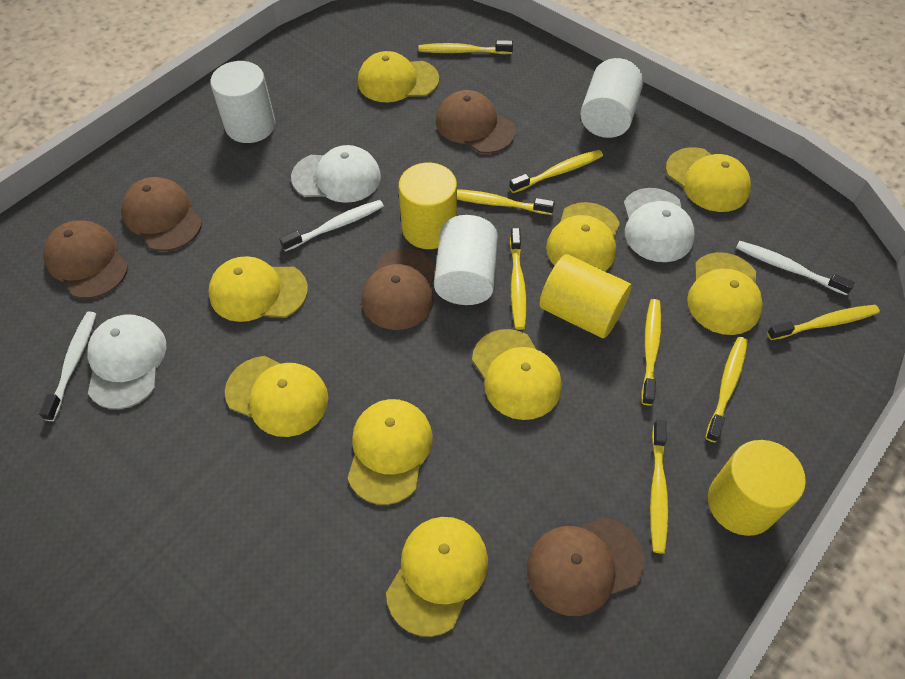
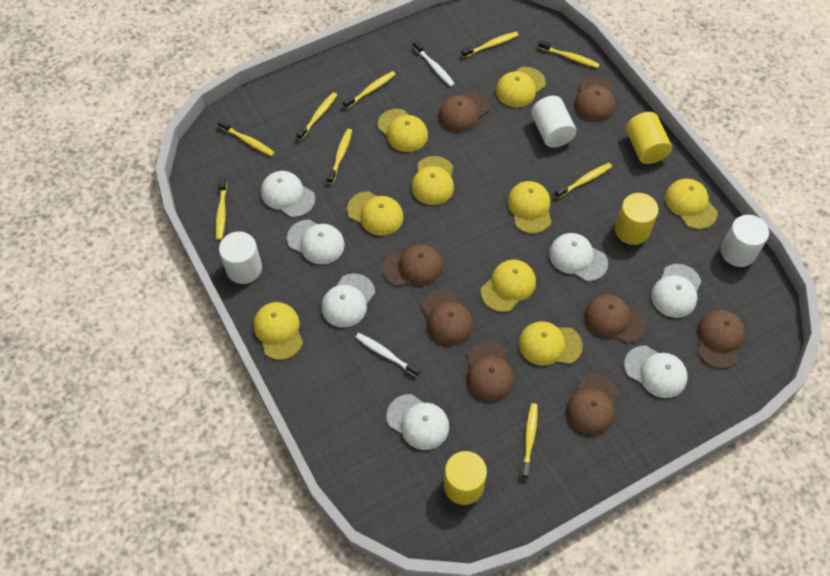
brown cap: 5 -> 8
white cap: 3 -> 7
white toothbrush: 3 -> 2
yellow toothbrush: 8 -> 9

